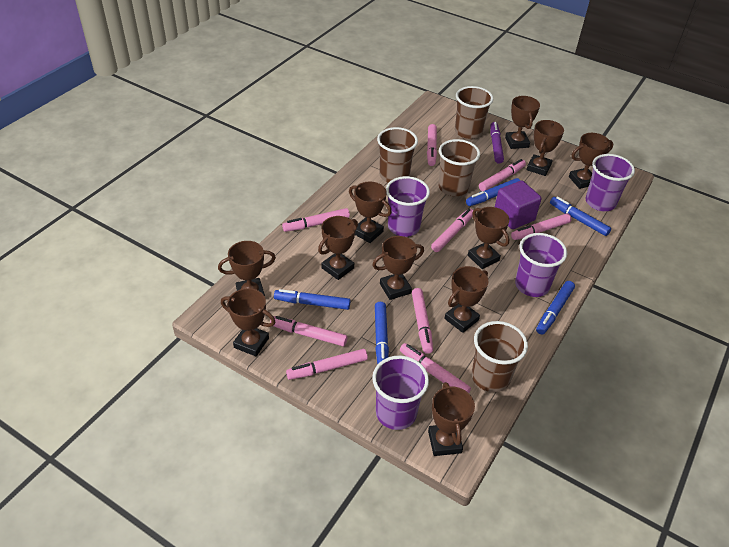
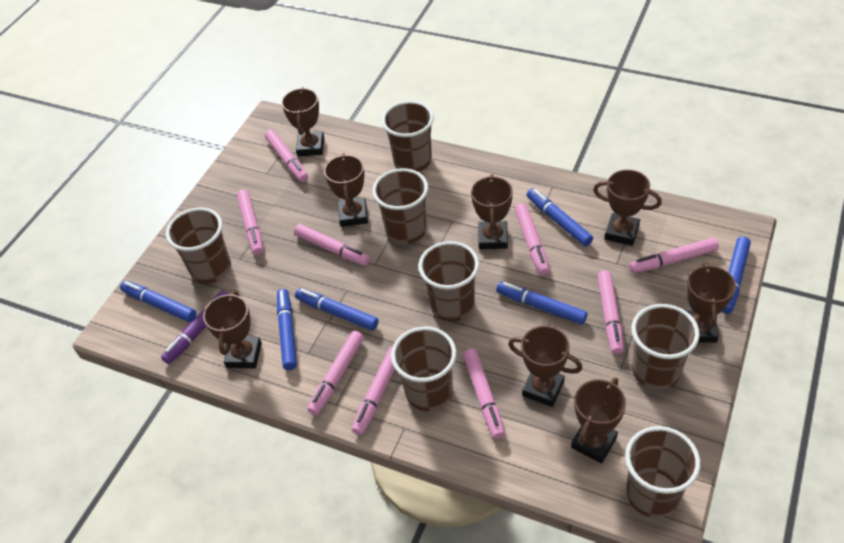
blue marker: 5 -> 6
brown cup: 4 -> 7
brown trophy: 11 -> 8
purple cube: 1 -> 0
purple cup: 4 -> 0

